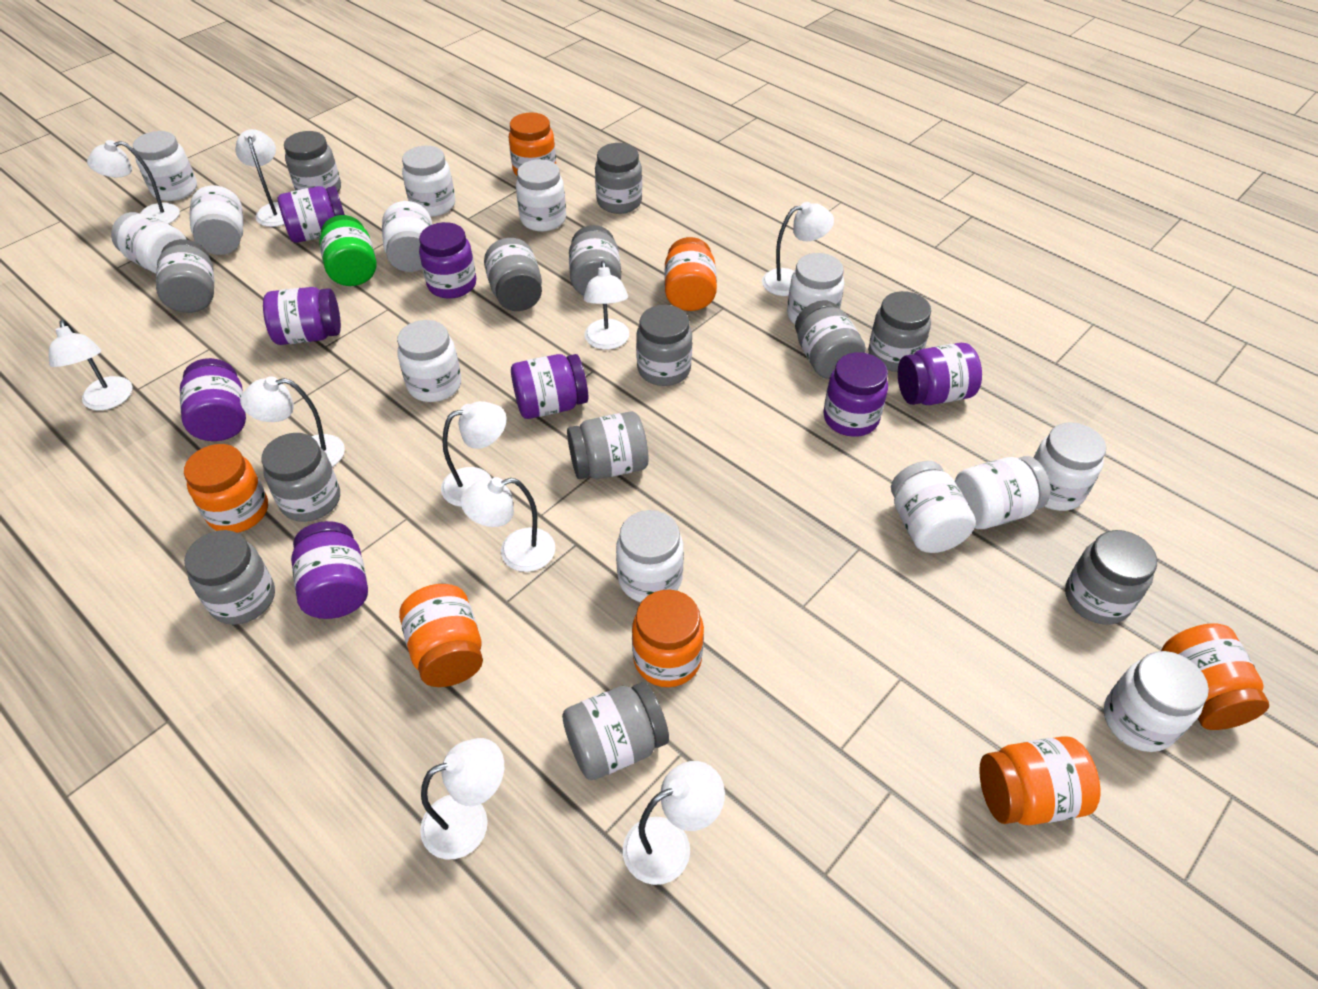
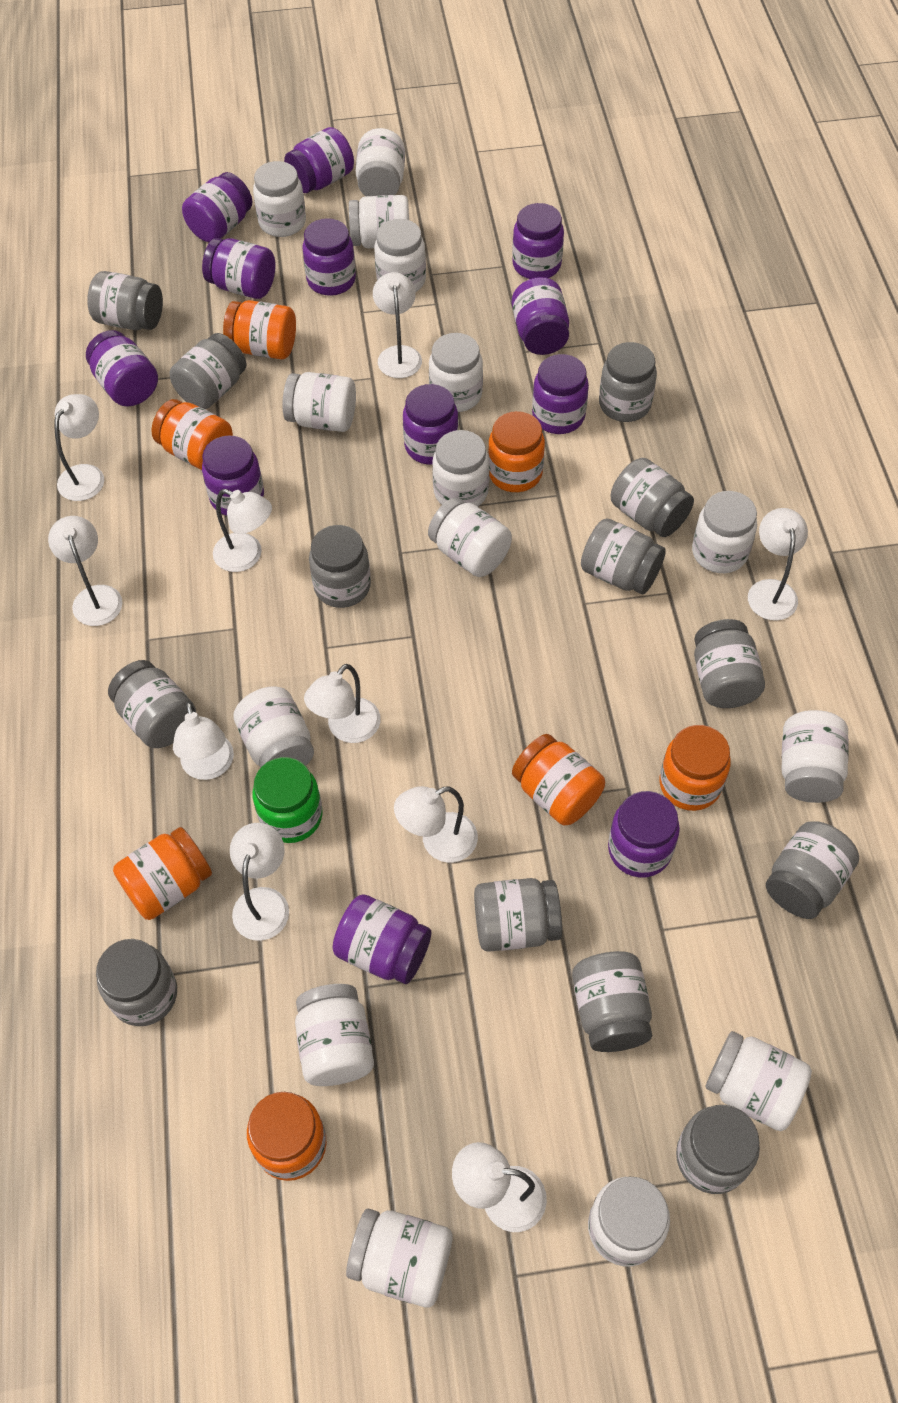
purple jar: 8 -> 12
white jar: 13 -> 15

